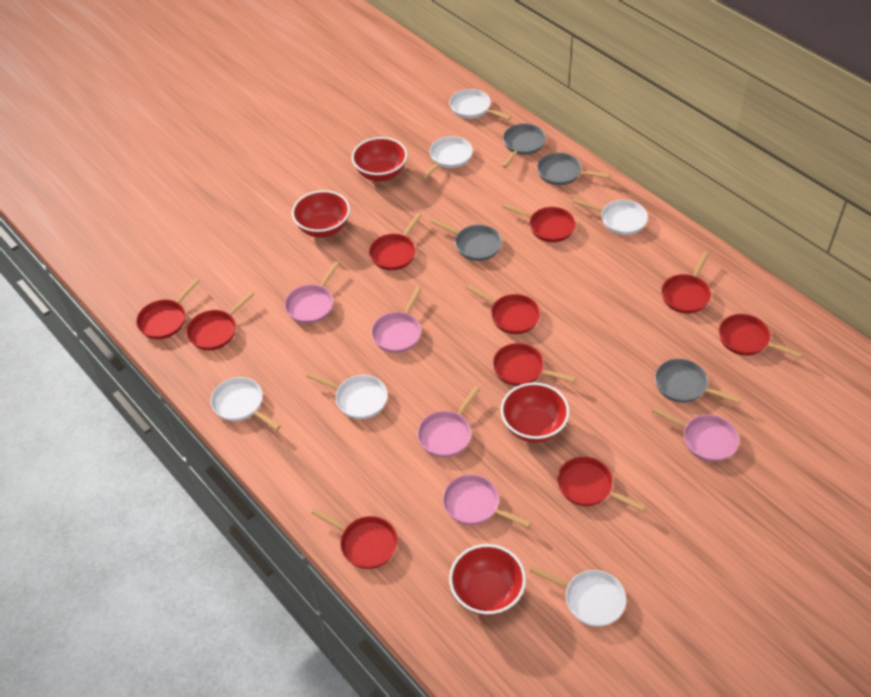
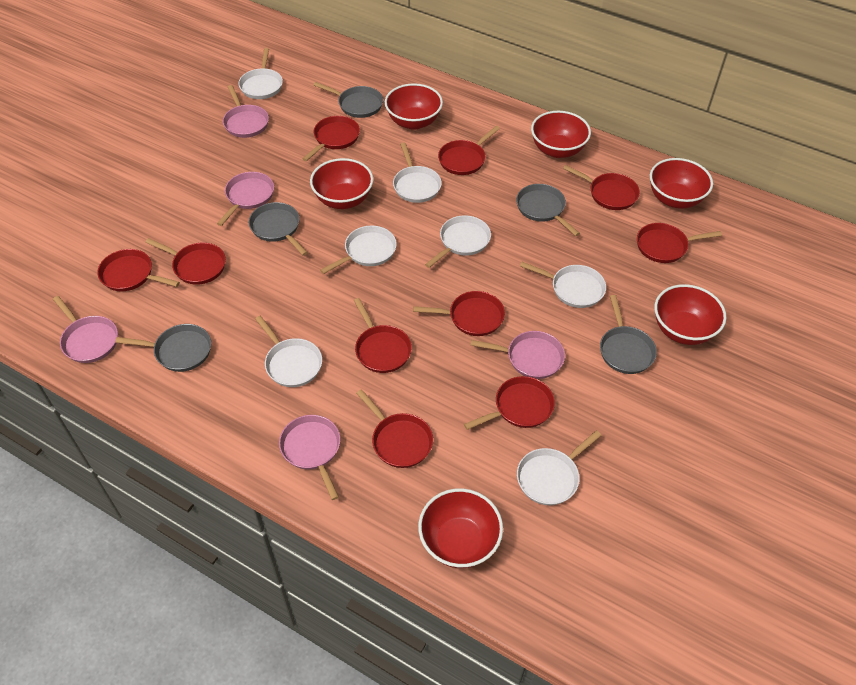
grey pan: 4 -> 5
red bowl: 4 -> 6
white pan: 6 -> 7

